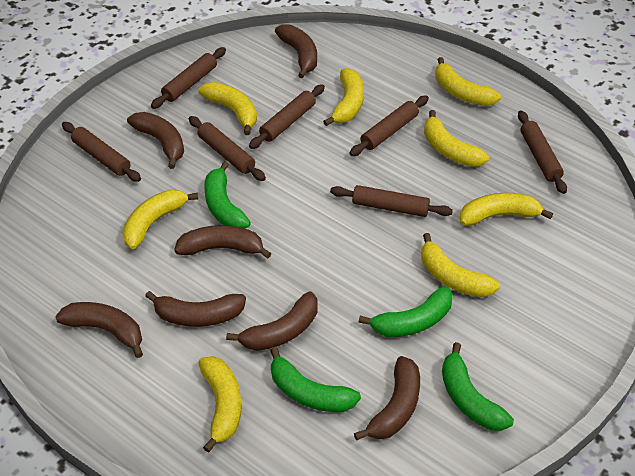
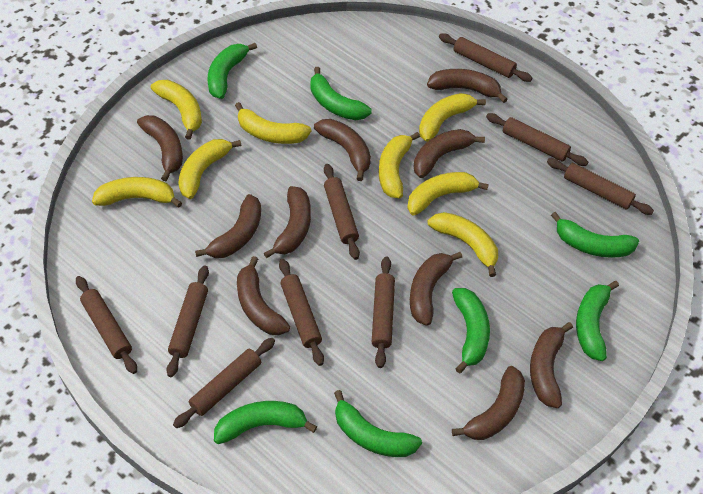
brown banana: 7 -> 10
brown rolling pin: 7 -> 9
green banana: 4 -> 7

